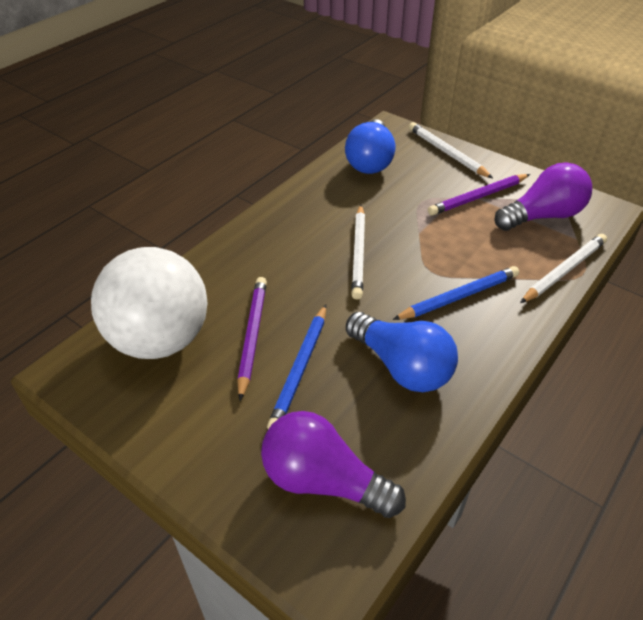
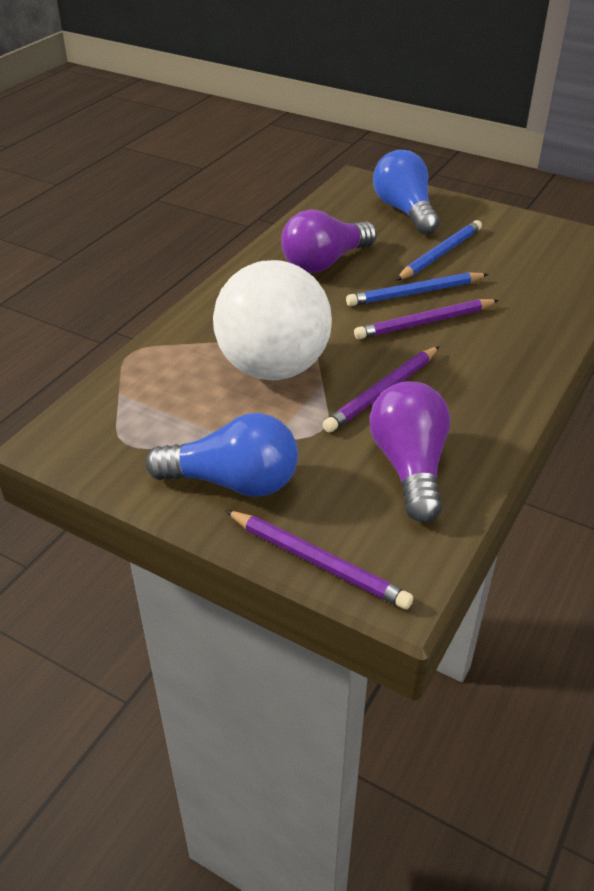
purple pencil: 2 -> 3
white pencil: 3 -> 0

